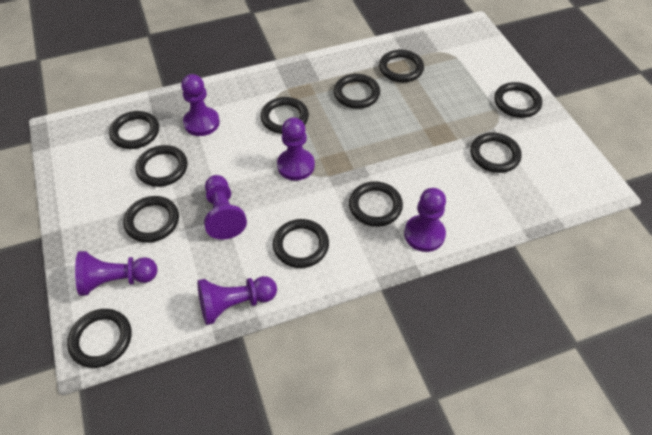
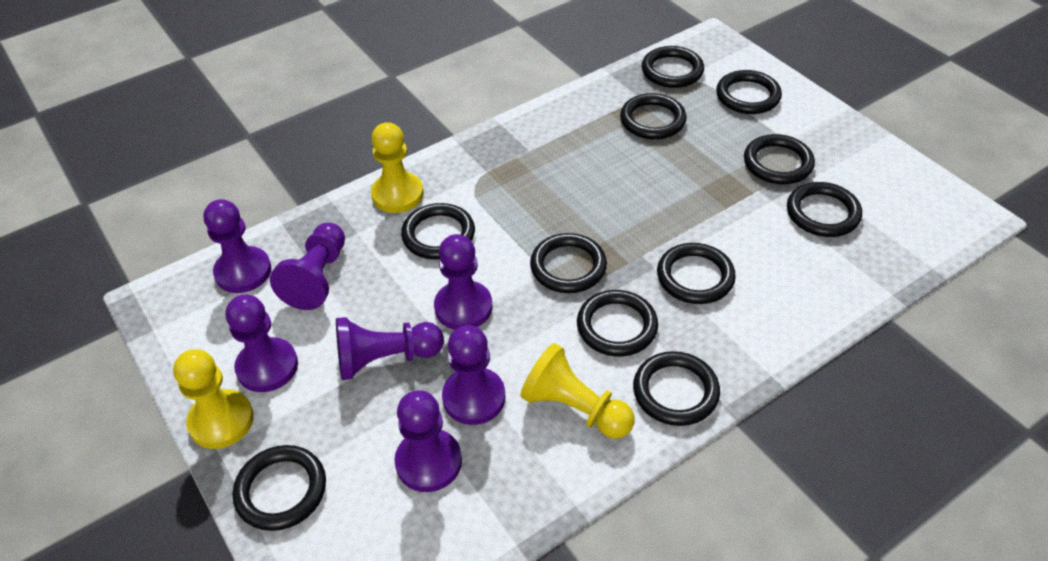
purple pawn: 6 -> 7
yellow pawn: 0 -> 3

